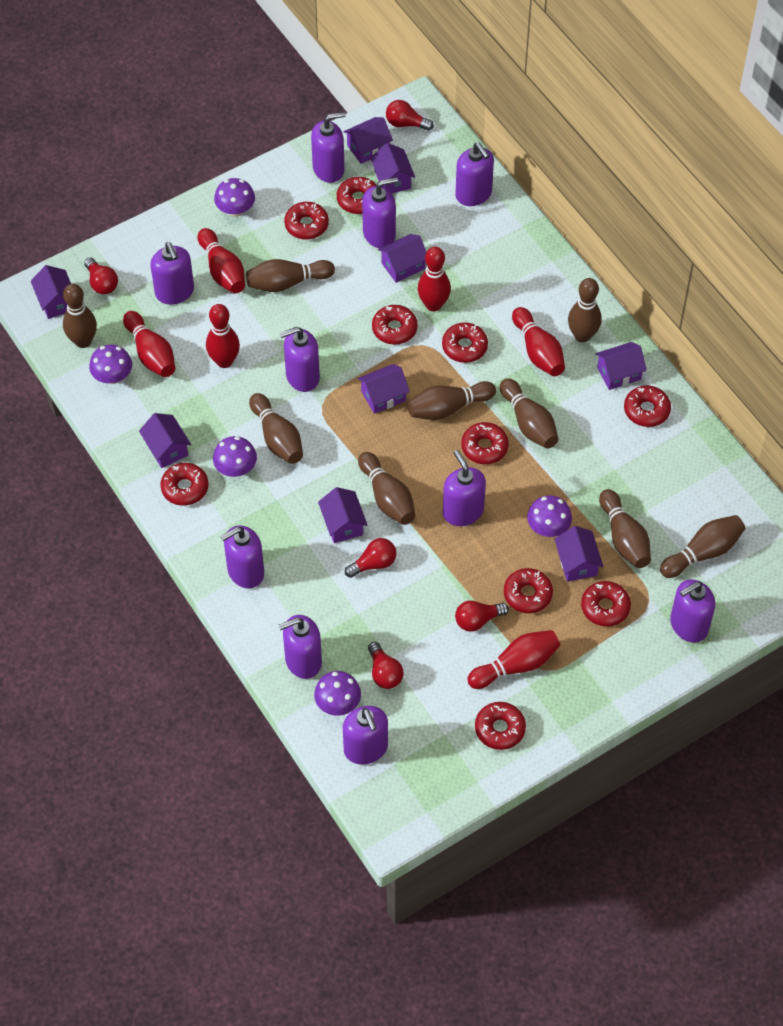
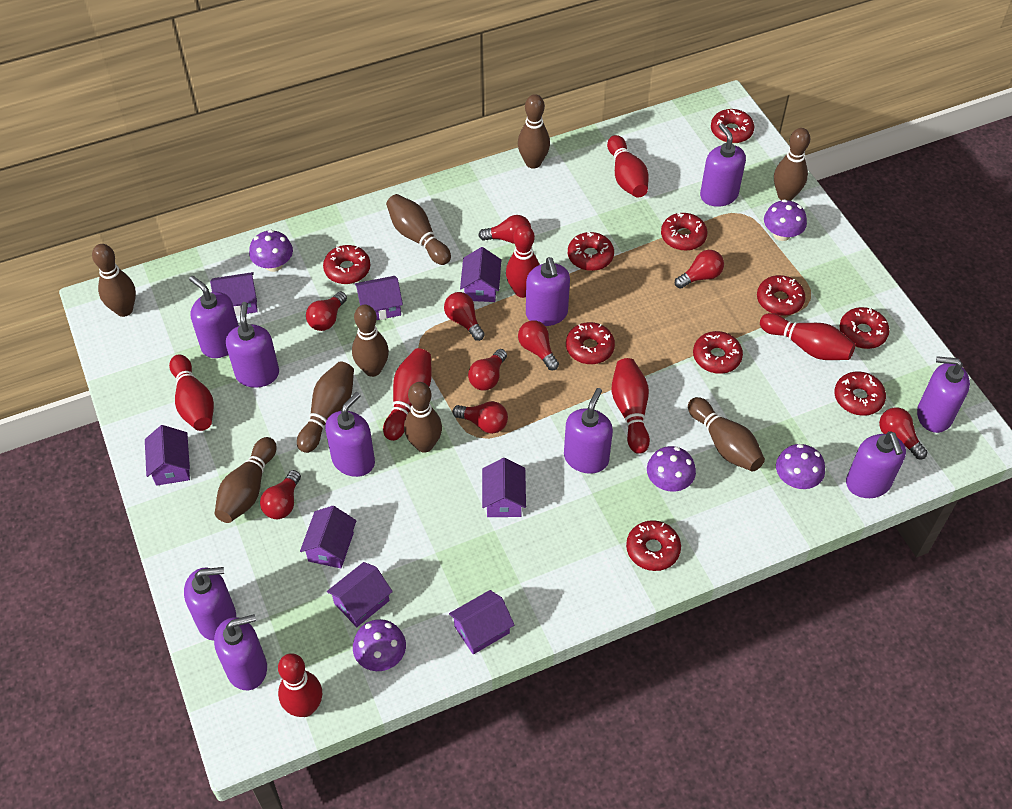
purple house: 9 -> 8
red bowling pin: 6 -> 7
red light bulb: 5 -> 9

